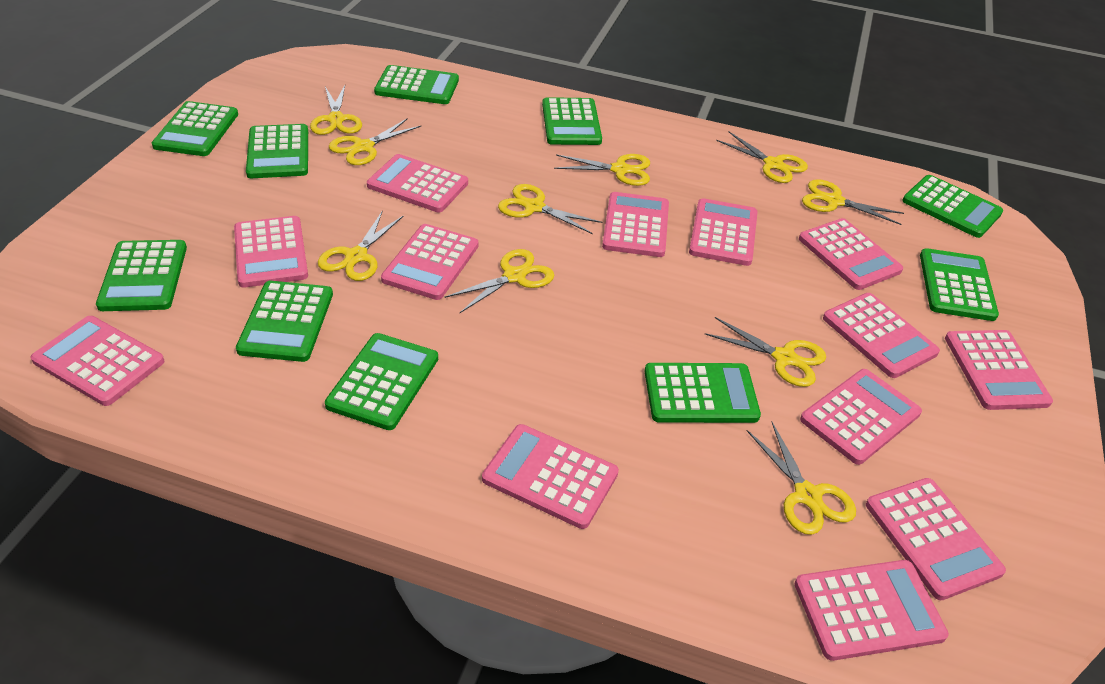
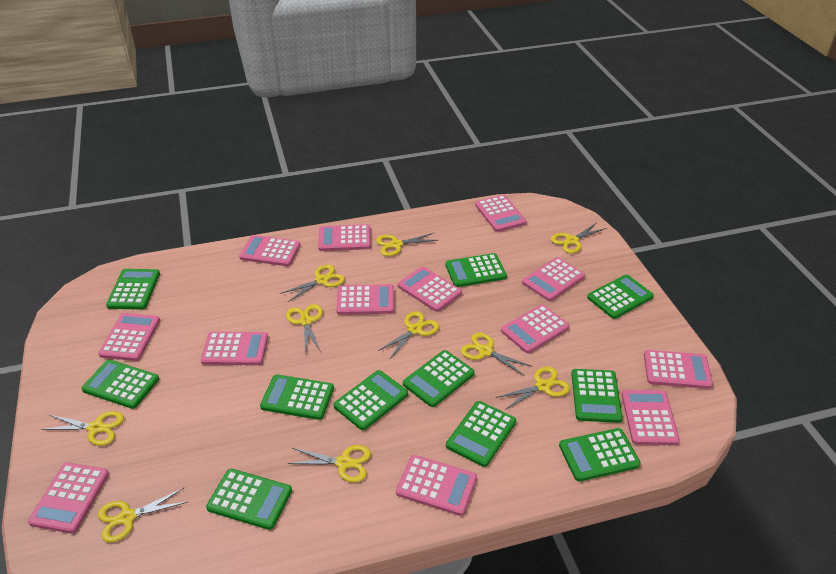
green calculator: 10 -> 11

